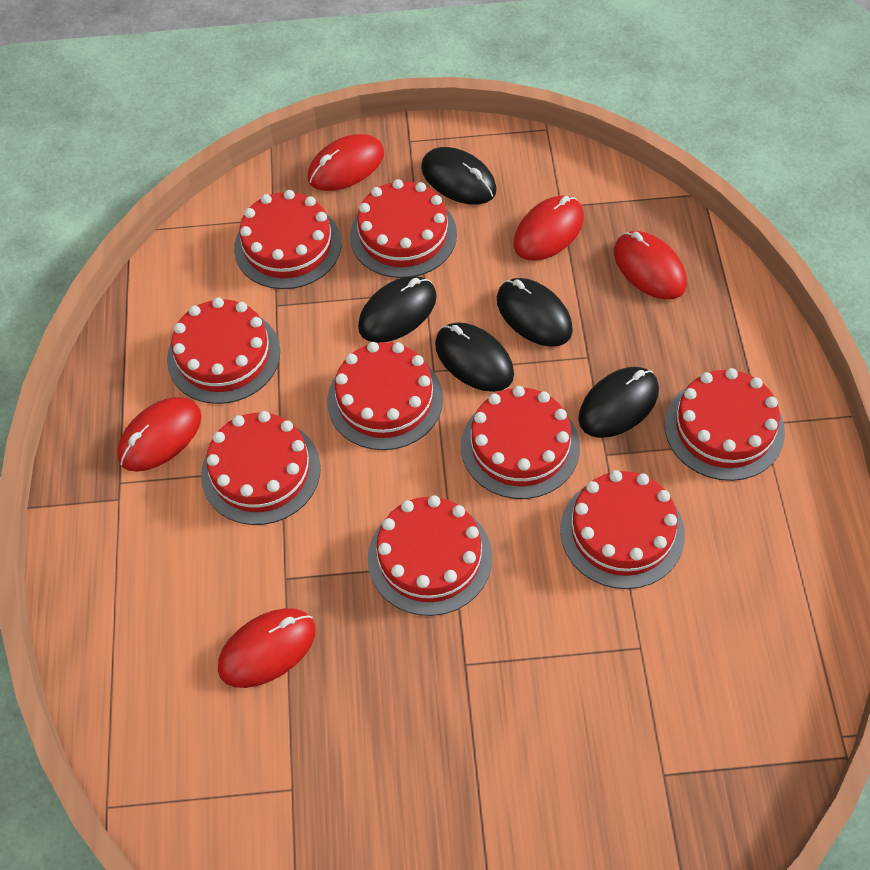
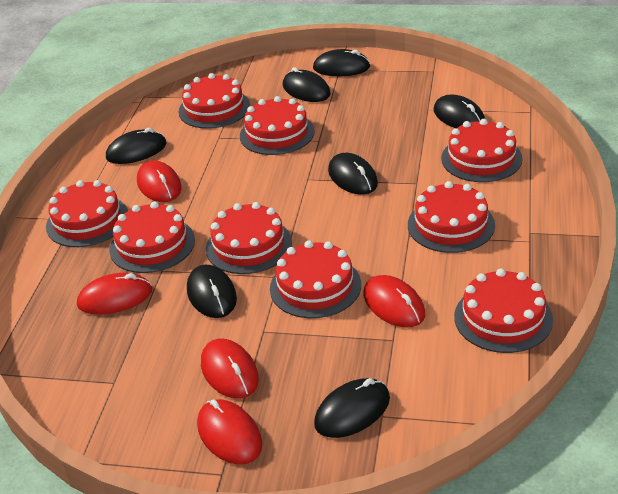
black mouse: 5 -> 7

